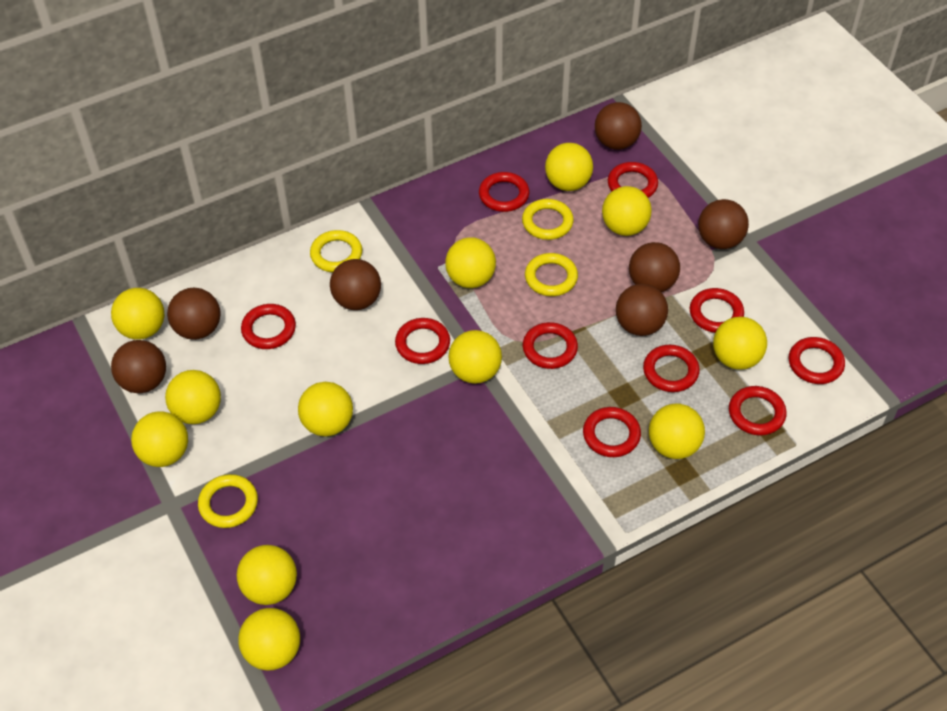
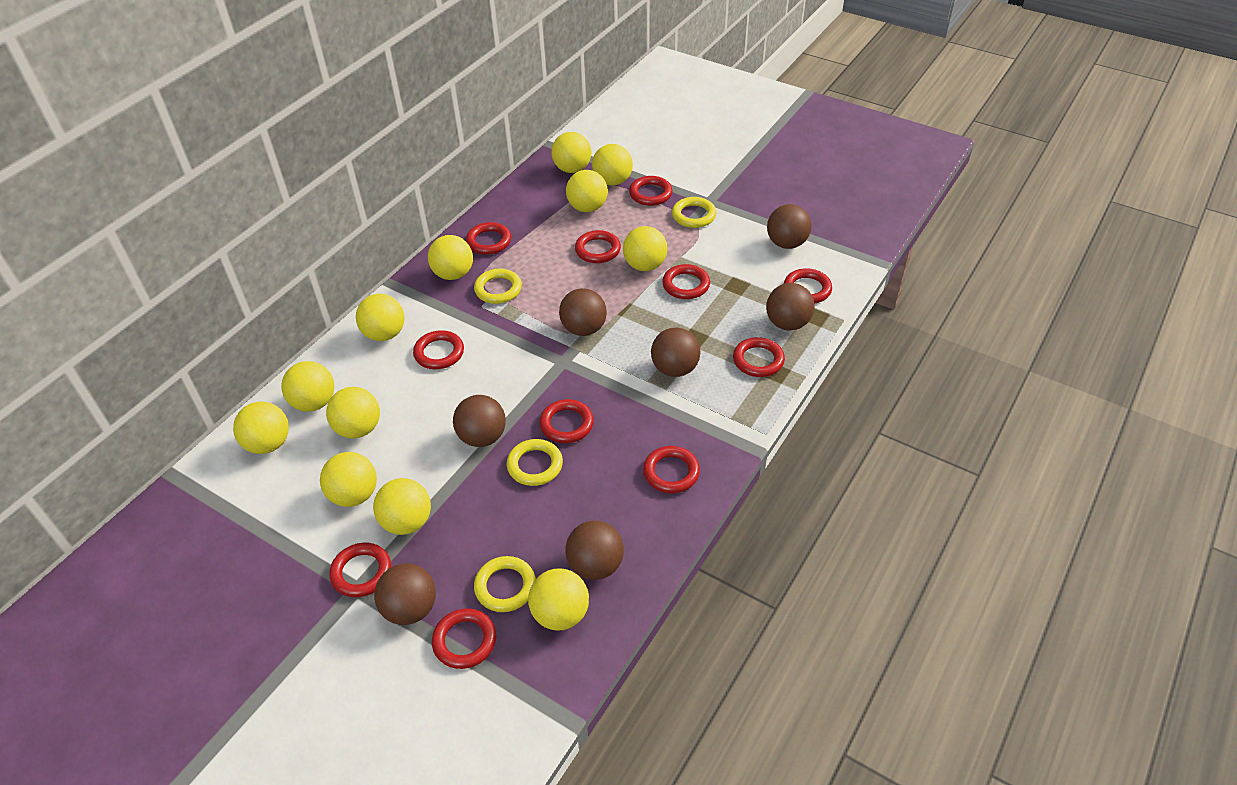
red ring: 10 -> 11

